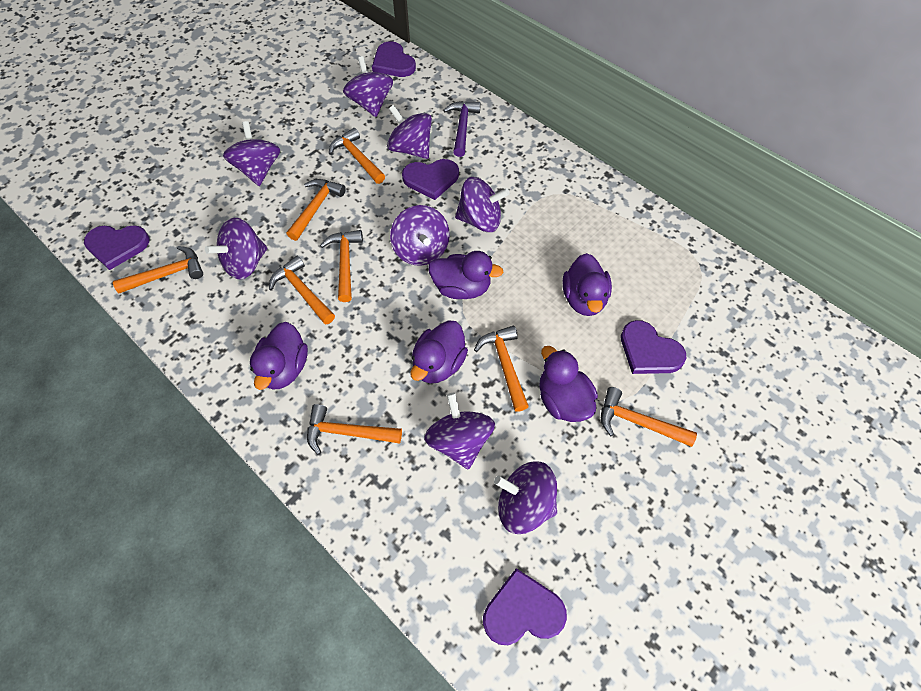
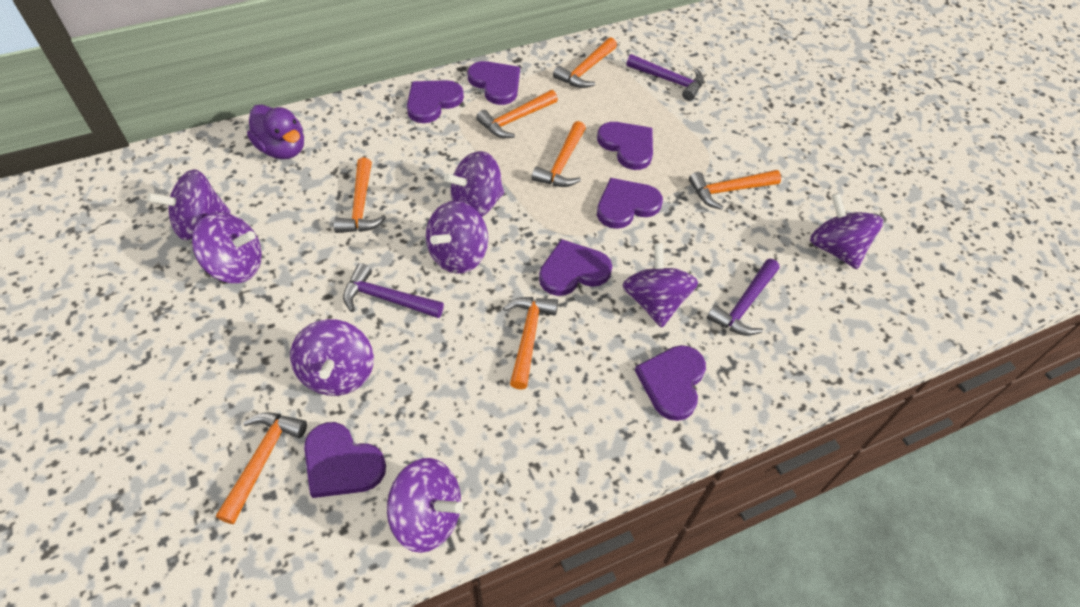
orange hammer: 8 -> 7
purple duck: 5 -> 1
purple hammer: 1 -> 3
purple heart: 5 -> 7

